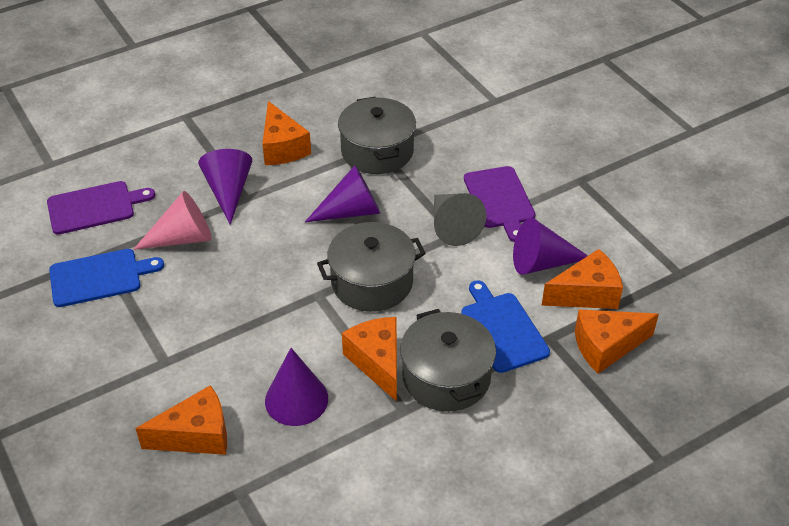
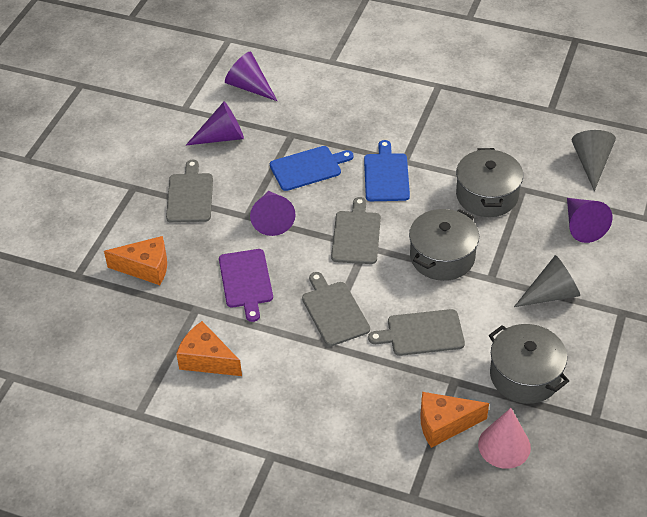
grey cone: 1 -> 2
grey cutting board: 0 -> 4
orange cheese: 5 -> 3
purple cutting board: 2 -> 1

